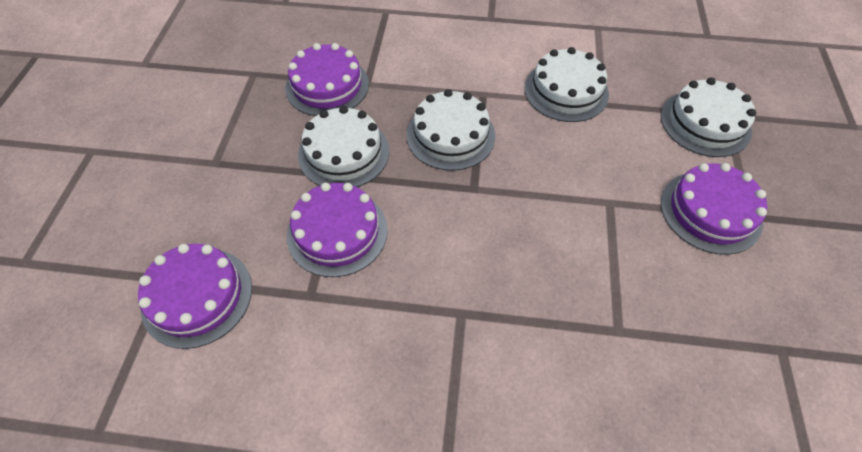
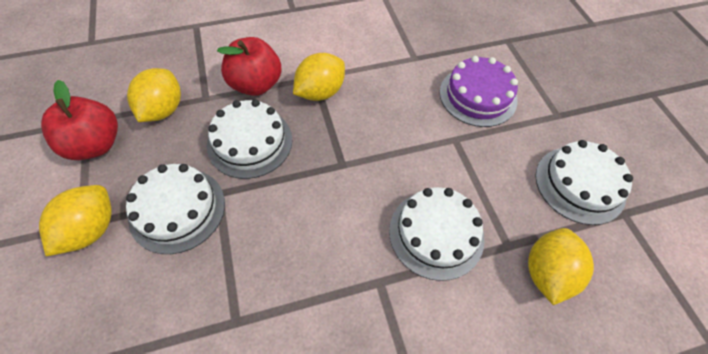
purple cake: 4 -> 1
red apple: 0 -> 2
yellow lemon: 0 -> 4

